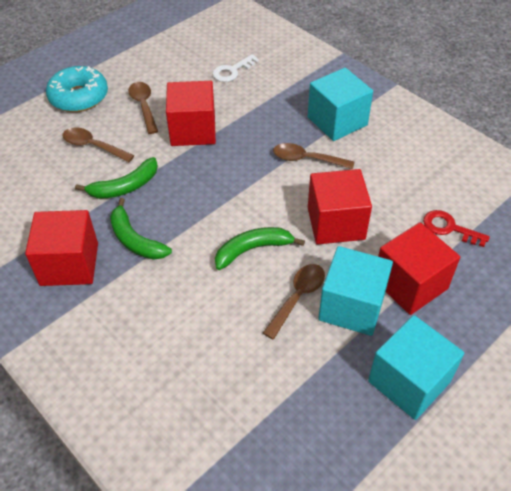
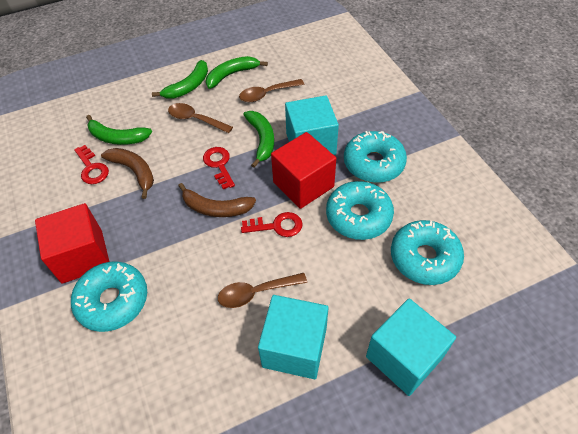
brown banana: 0 -> 2
brown spoon: 4 -> 3
green banana: 3 -> 4
red cube: 4 -> 2
red key: 1 -> 3
turquoise donut: 1 -> 4
white key: 1 -> 0

